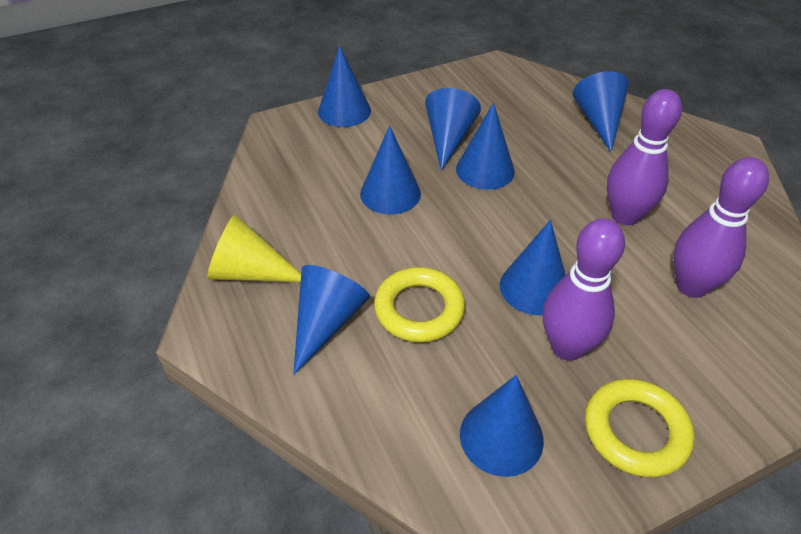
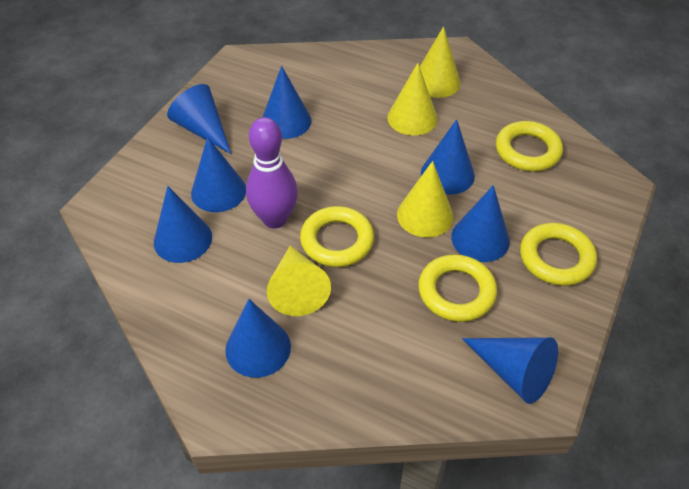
purple bowling pin: 3 -> 1
yellow cone: 1 -> 4
yellow ring: 2 -> 4

